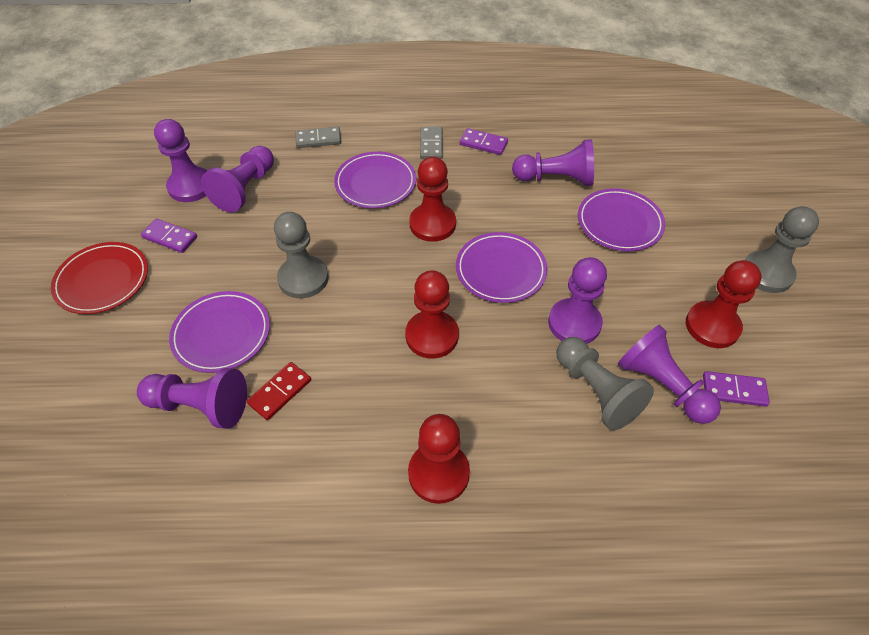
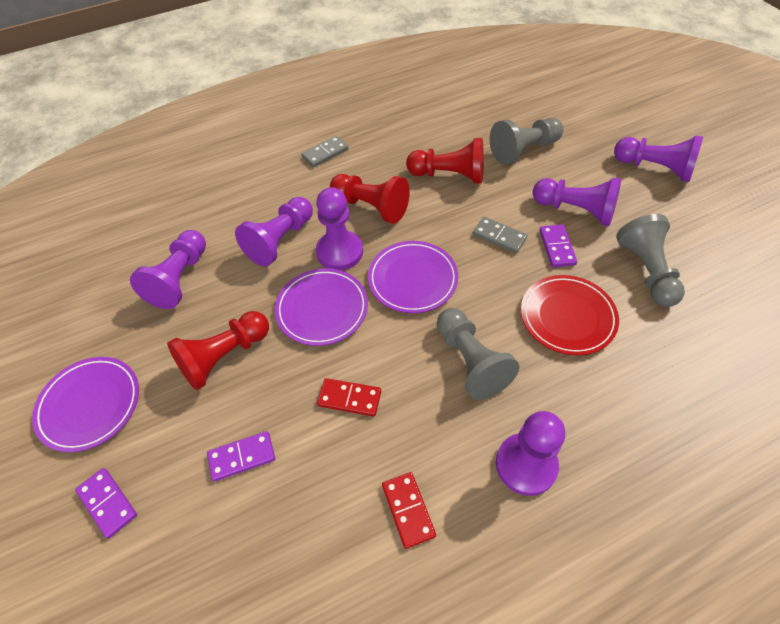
purple plate: 4 -> 3
red domino: 1 -> 2
red pawn: 4 -> 3

